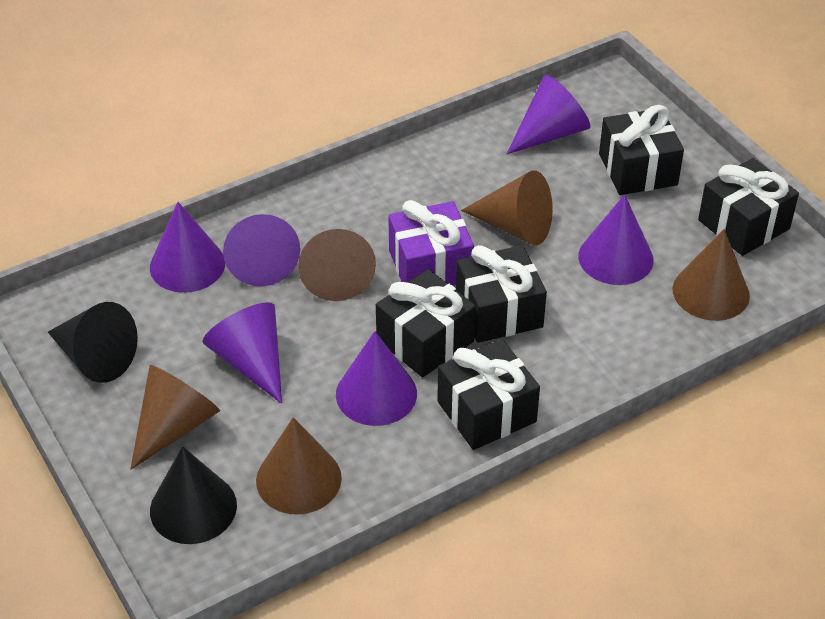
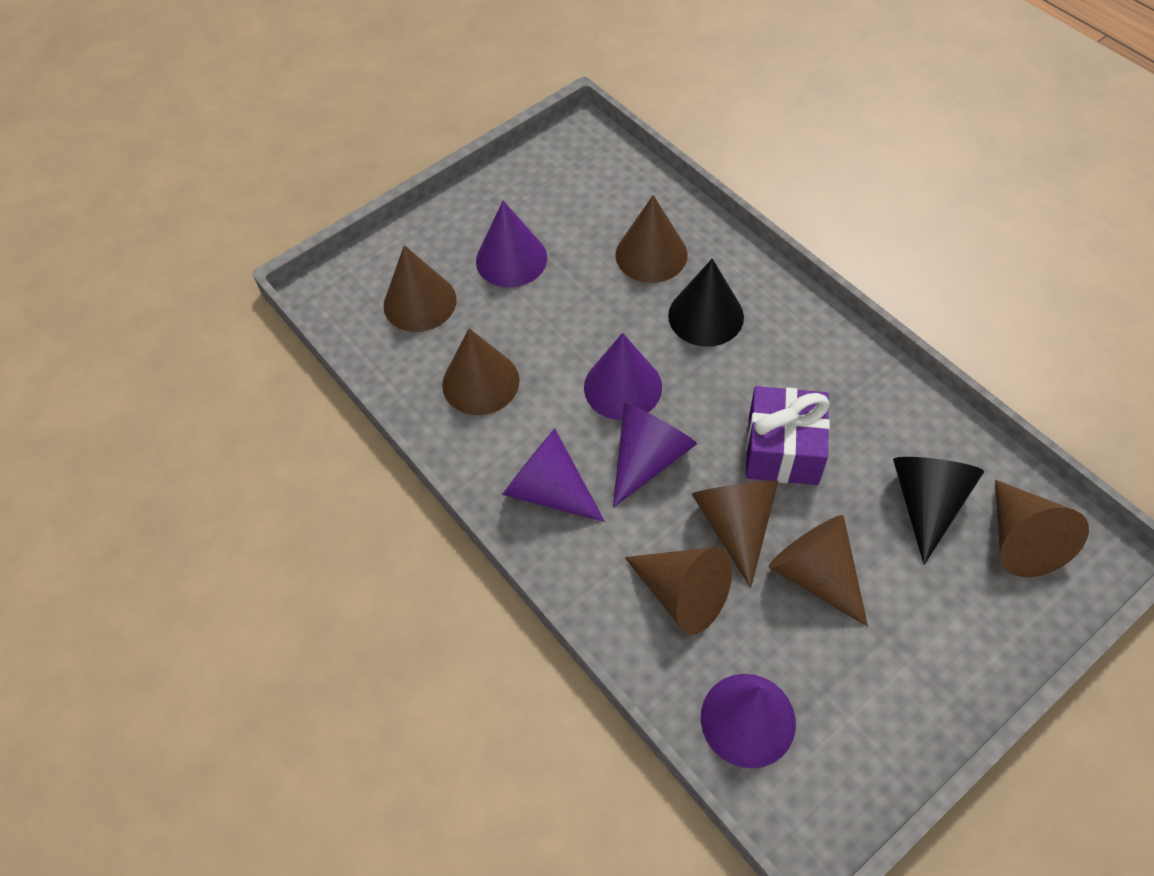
black gift: 5 -> 0
brown cone: 5 -> 7
purple cone: 6 -> 5

